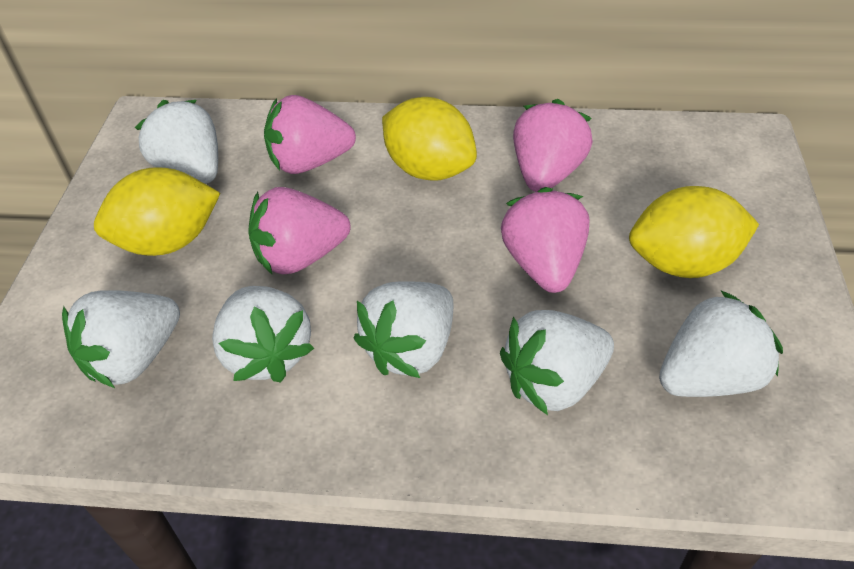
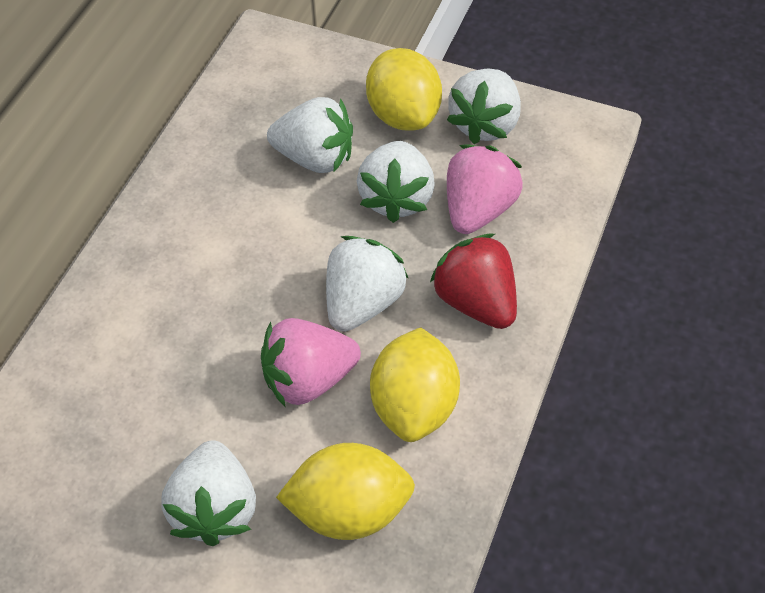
pink strawberry: 4 -> 2
red strawberry: 0 -> 1
white strawberry: 6 -> 5

